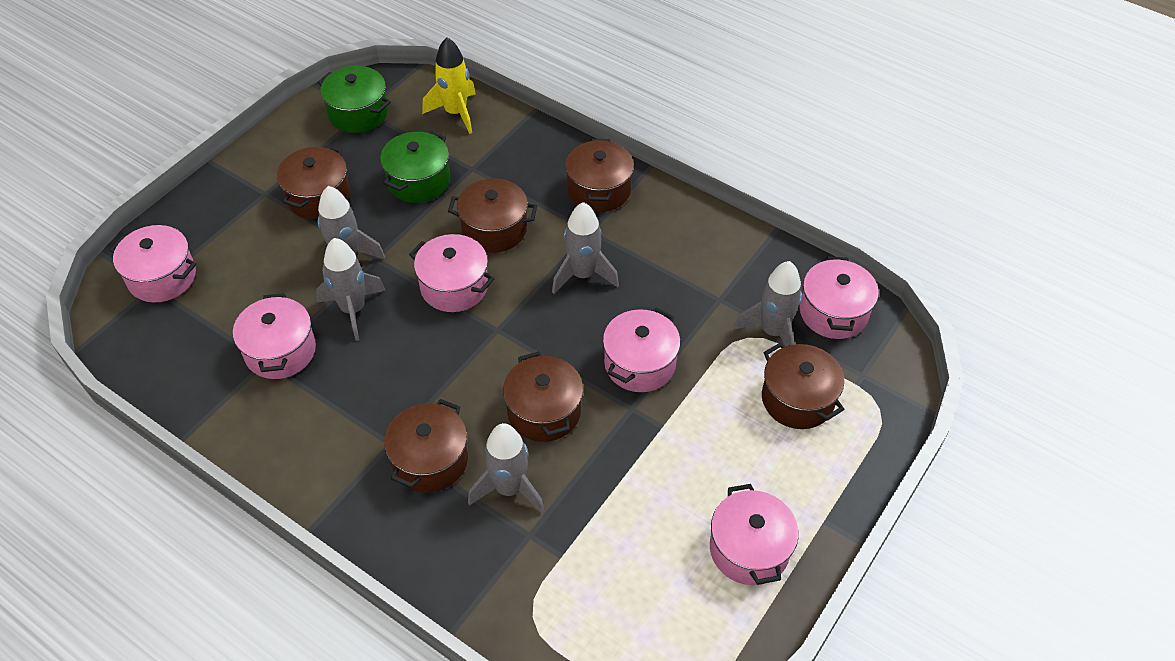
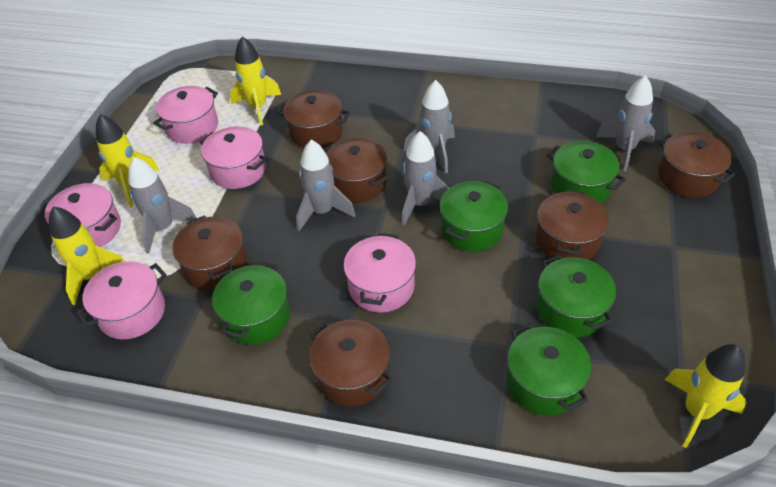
green pot: 2 -> 5
pink pot: 6 -> 5
yellow rocket: 1 -> 4

